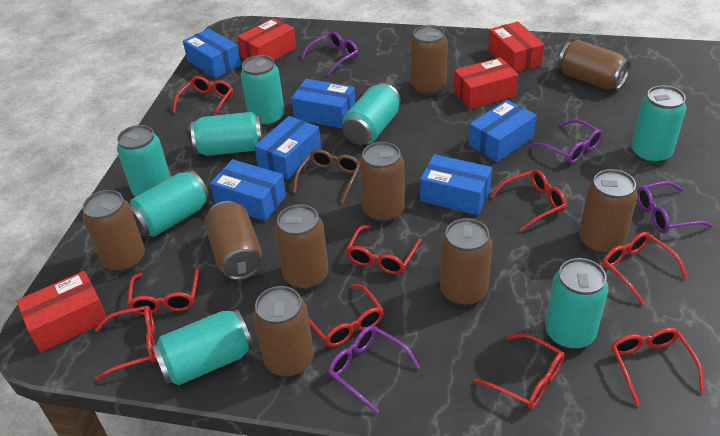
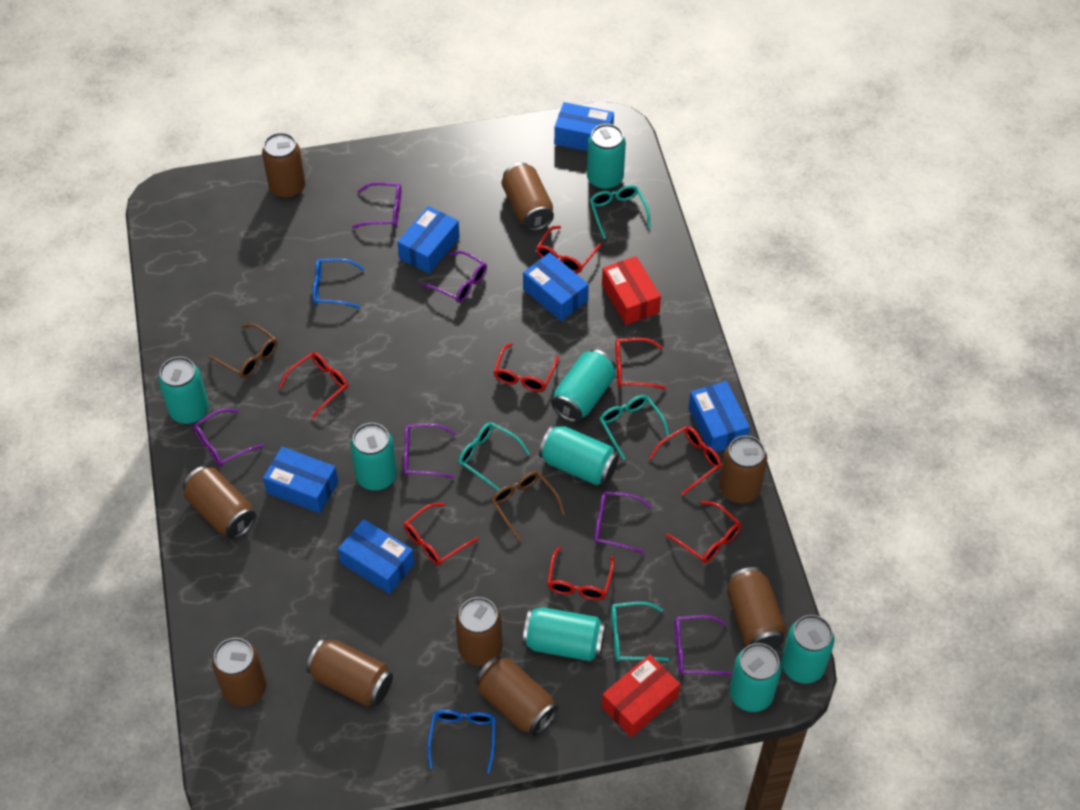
blue glasses: 0 -> 2
brown glasses: 1 -> 2
purple glasses: 4 -> 6
red box: 4 -> 2
red glasses: 9 -> 8
turquoise glasses: 0 -> 4

